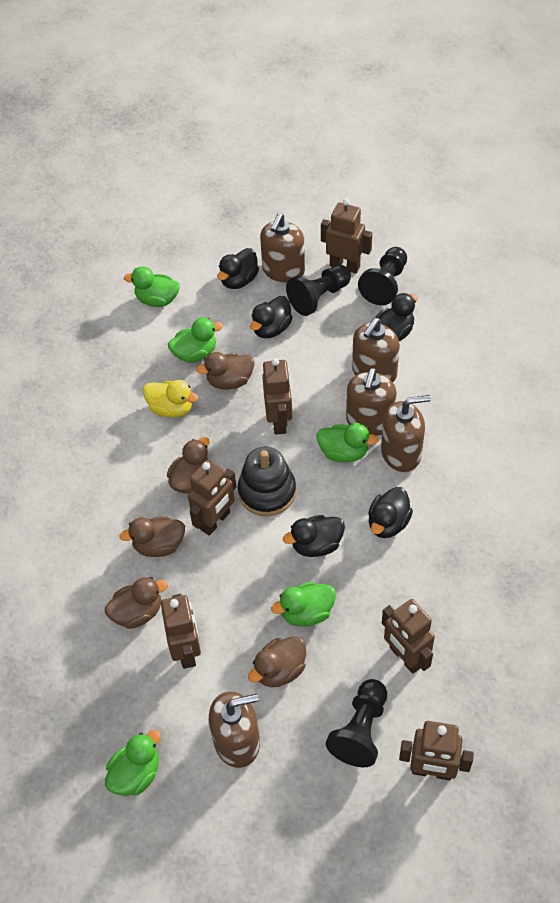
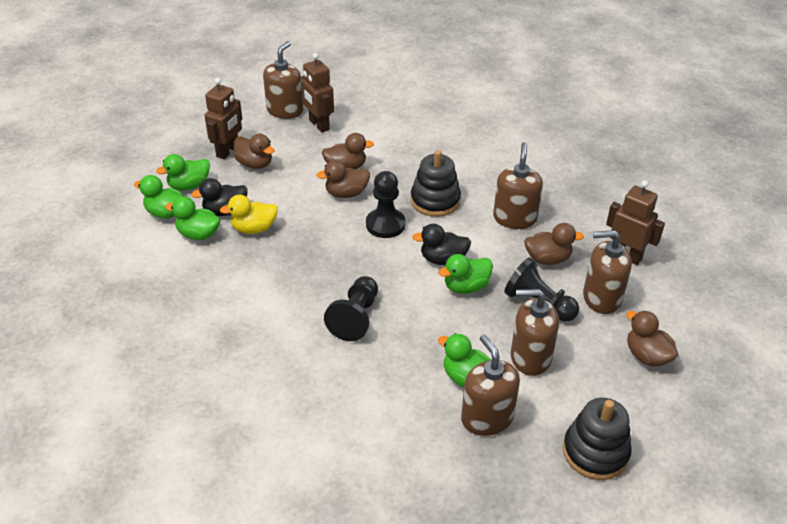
black duck: 5 -> 2
black stacking toy: 1 -> 2
brown robot: 6 -> 3

